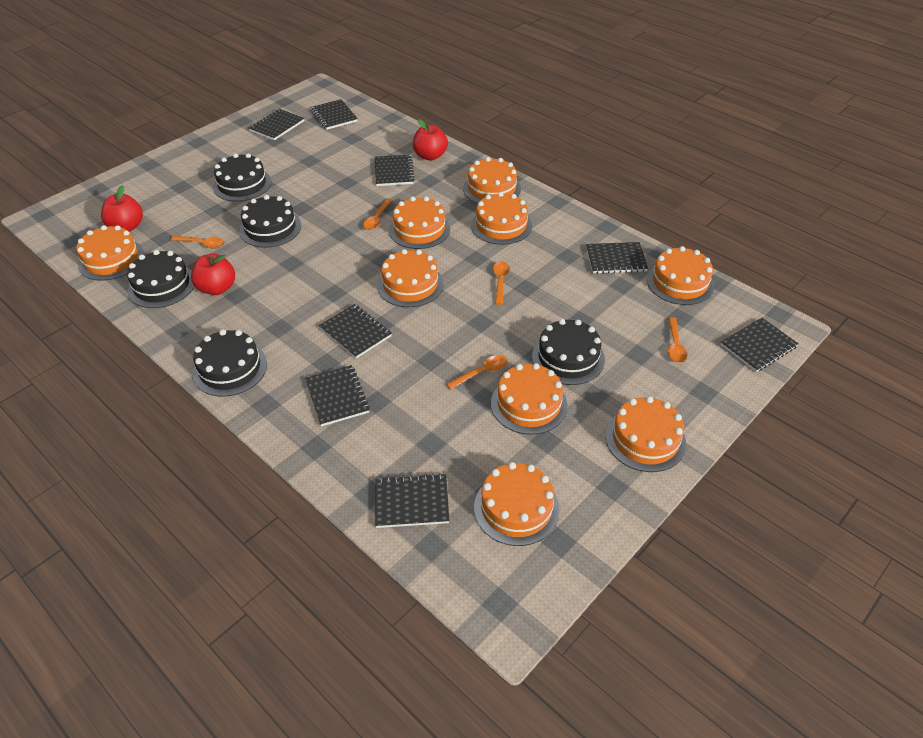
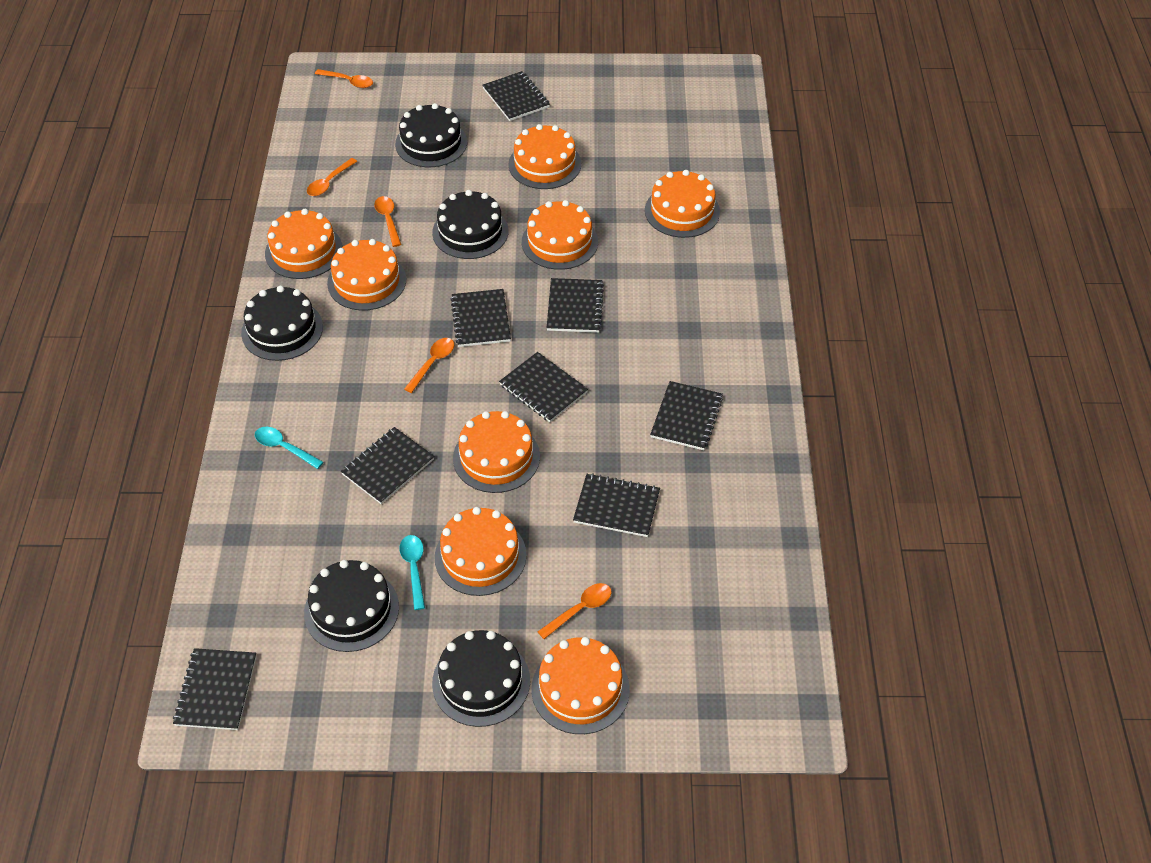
orange cake: 9 -> 8
red apple: 3 -> 0
turquoise spoon: 0 -> 2

